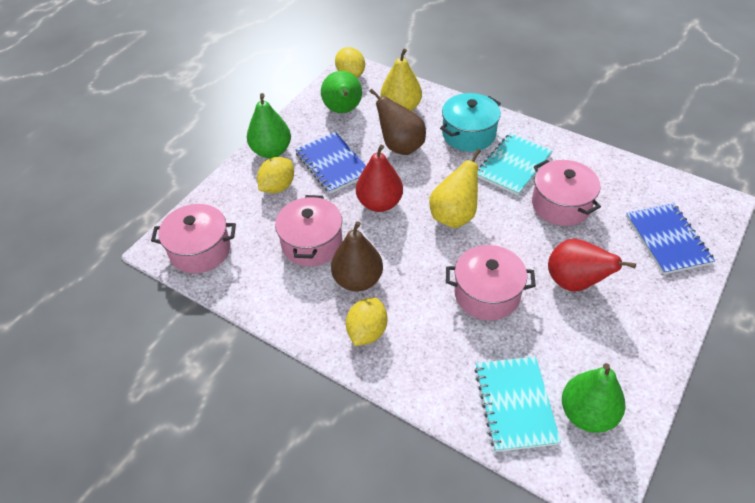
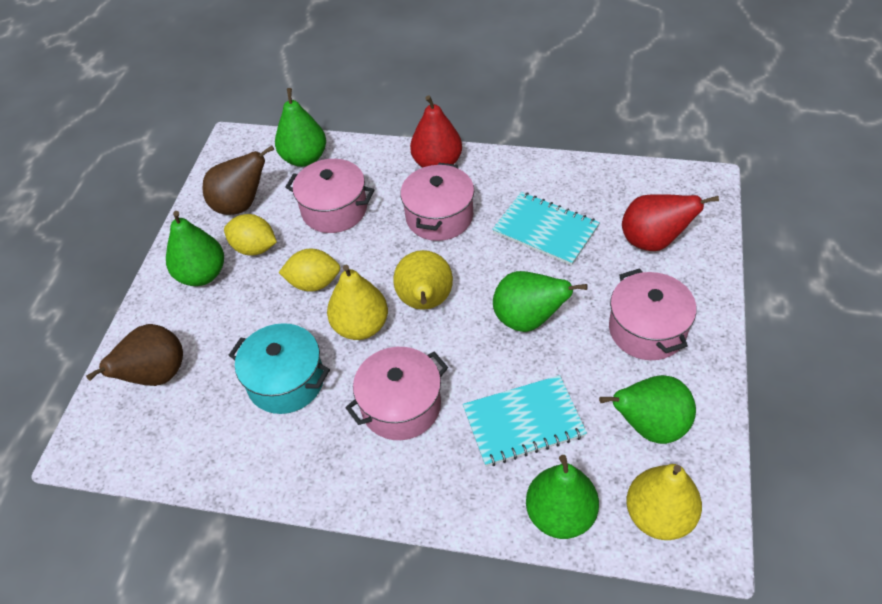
blue notebook: 2 -> 0
green pear: 3 -> 5
yellow lemon: 3 -> 2
yellow pear: 2 -> 3

